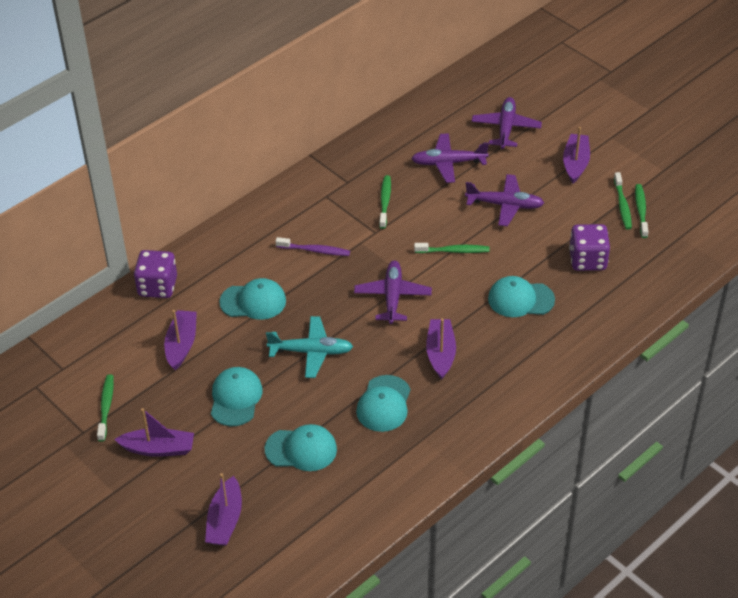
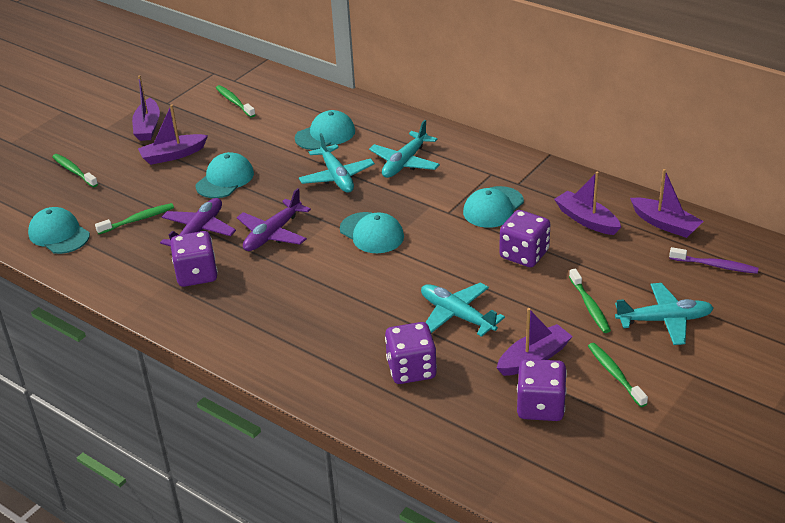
purple dice: 2 -> 4
purple plane: 4 -> 2
turquoise plane: 1 -> 4

